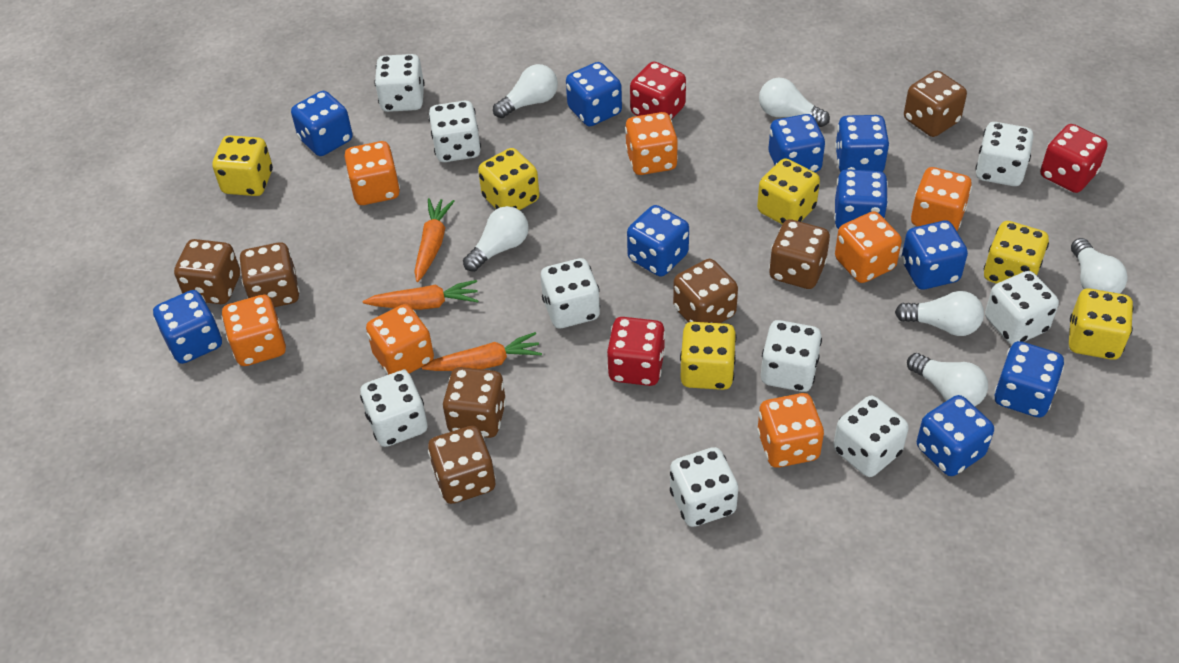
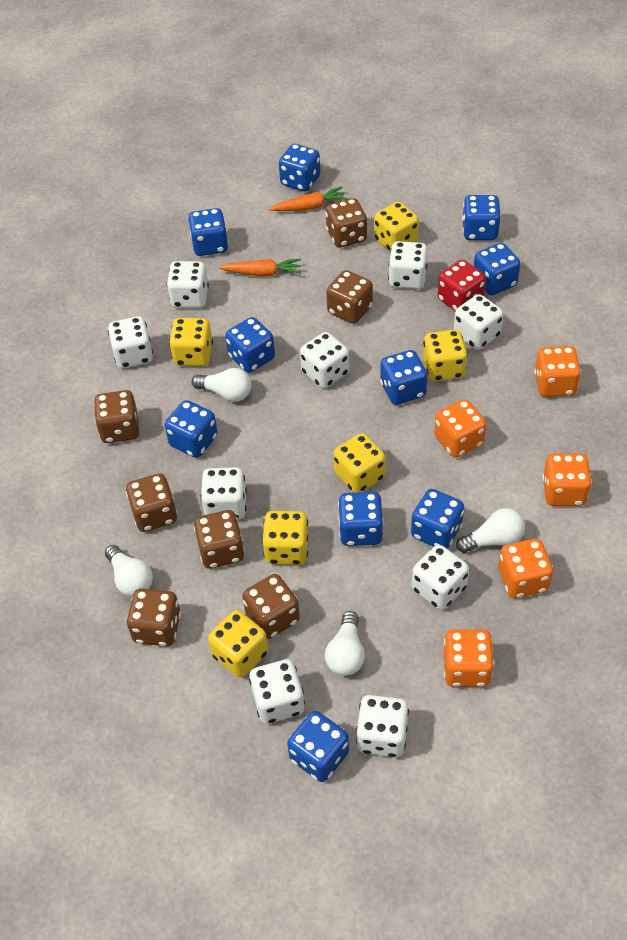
orange carrot: 3 -> 2
orange dice: 7 -> 5
red dice: 3 -> 1
white light bulb: 6 -> 4

